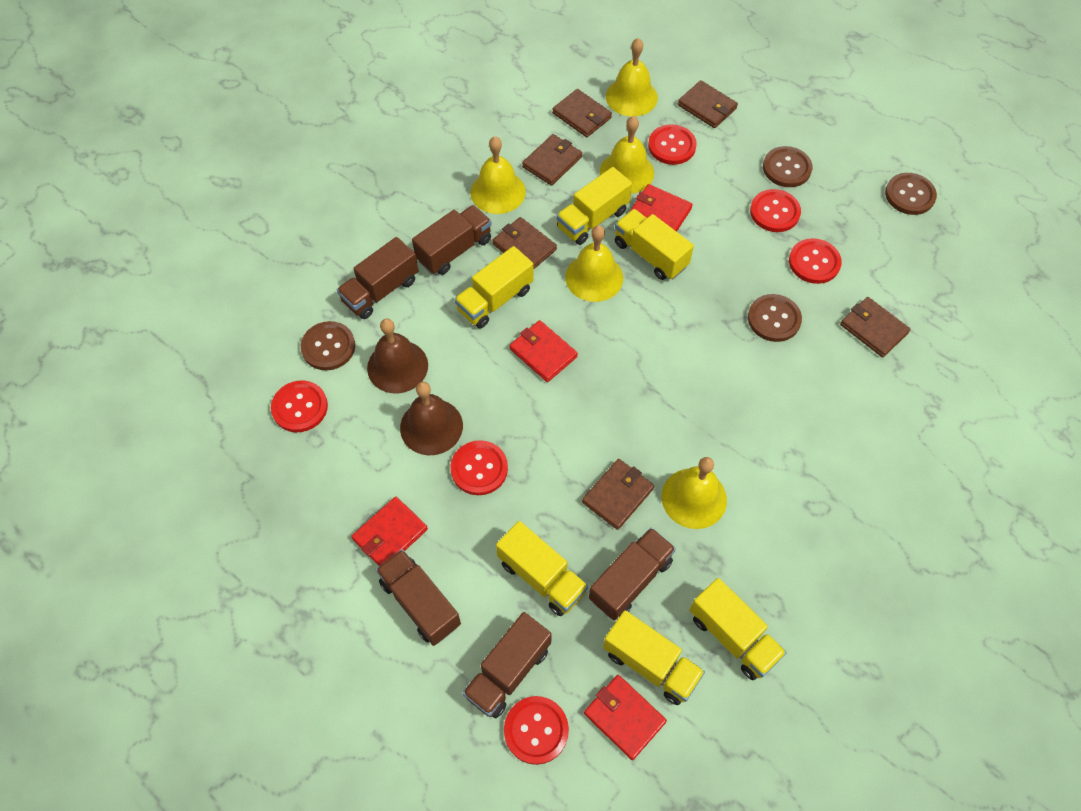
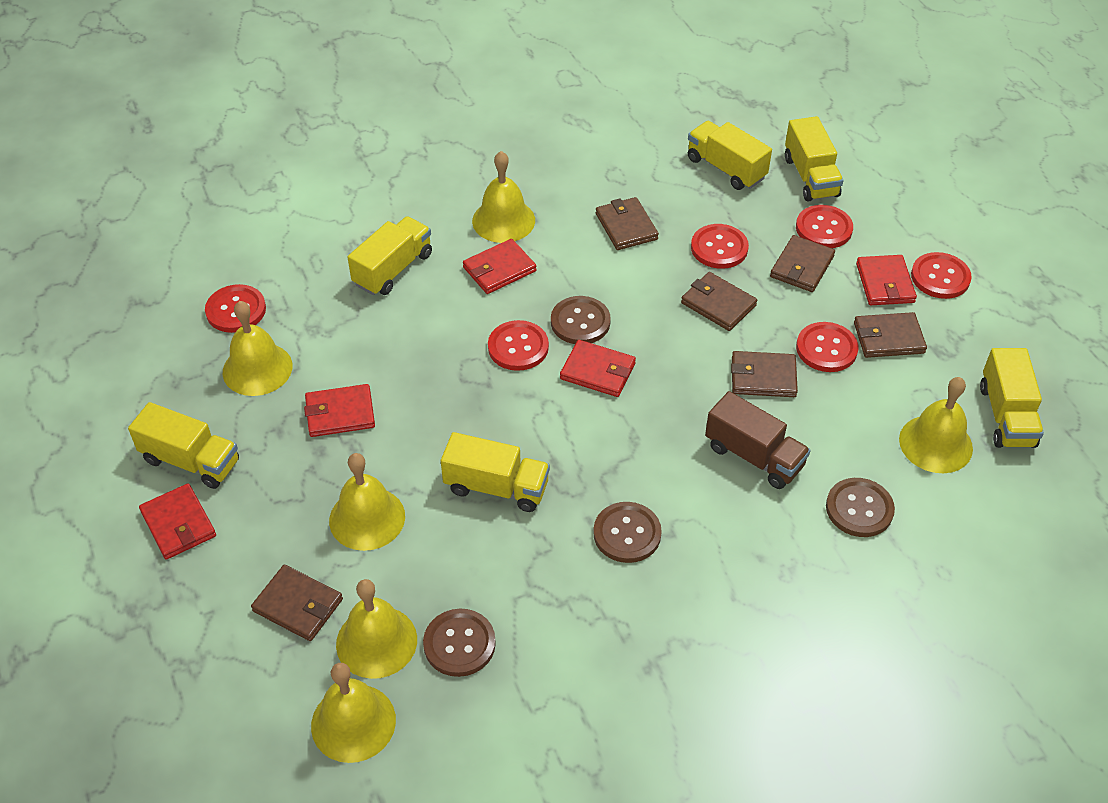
brown bell: 2 -> 0
brown truck: 5 -> 1
red wallet: 4 -> 5
yellow bell: 5 -> 6

